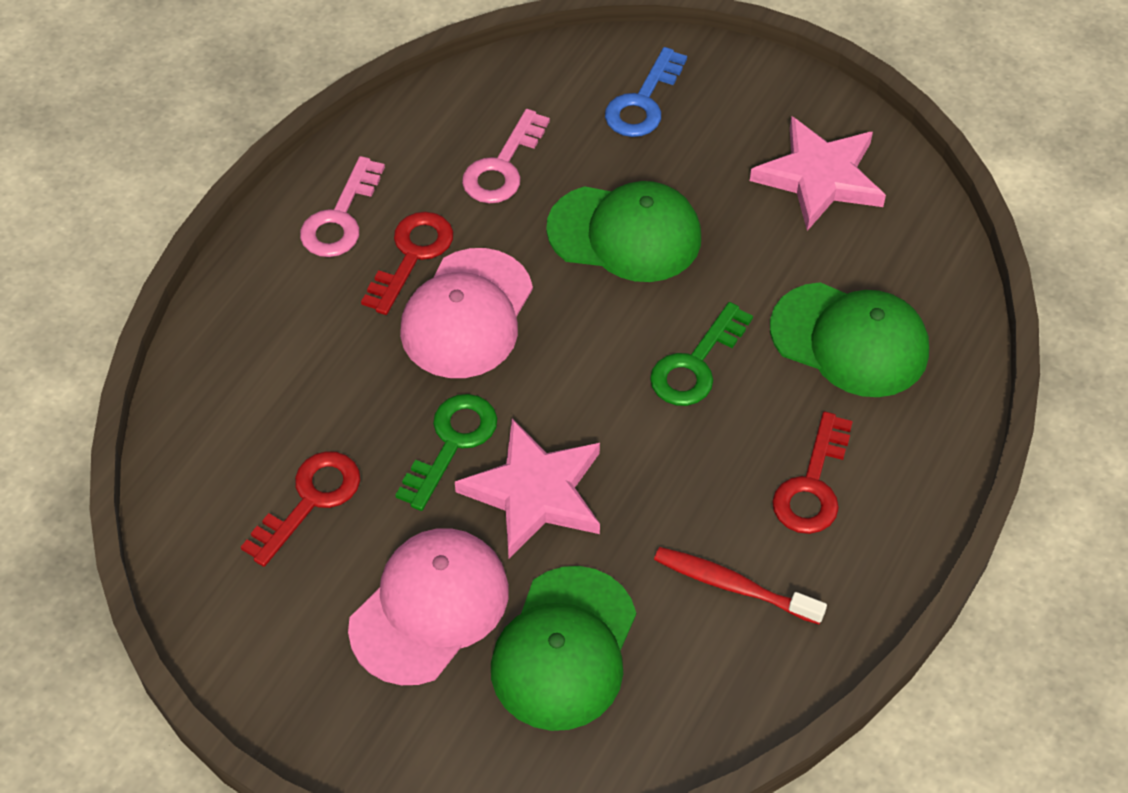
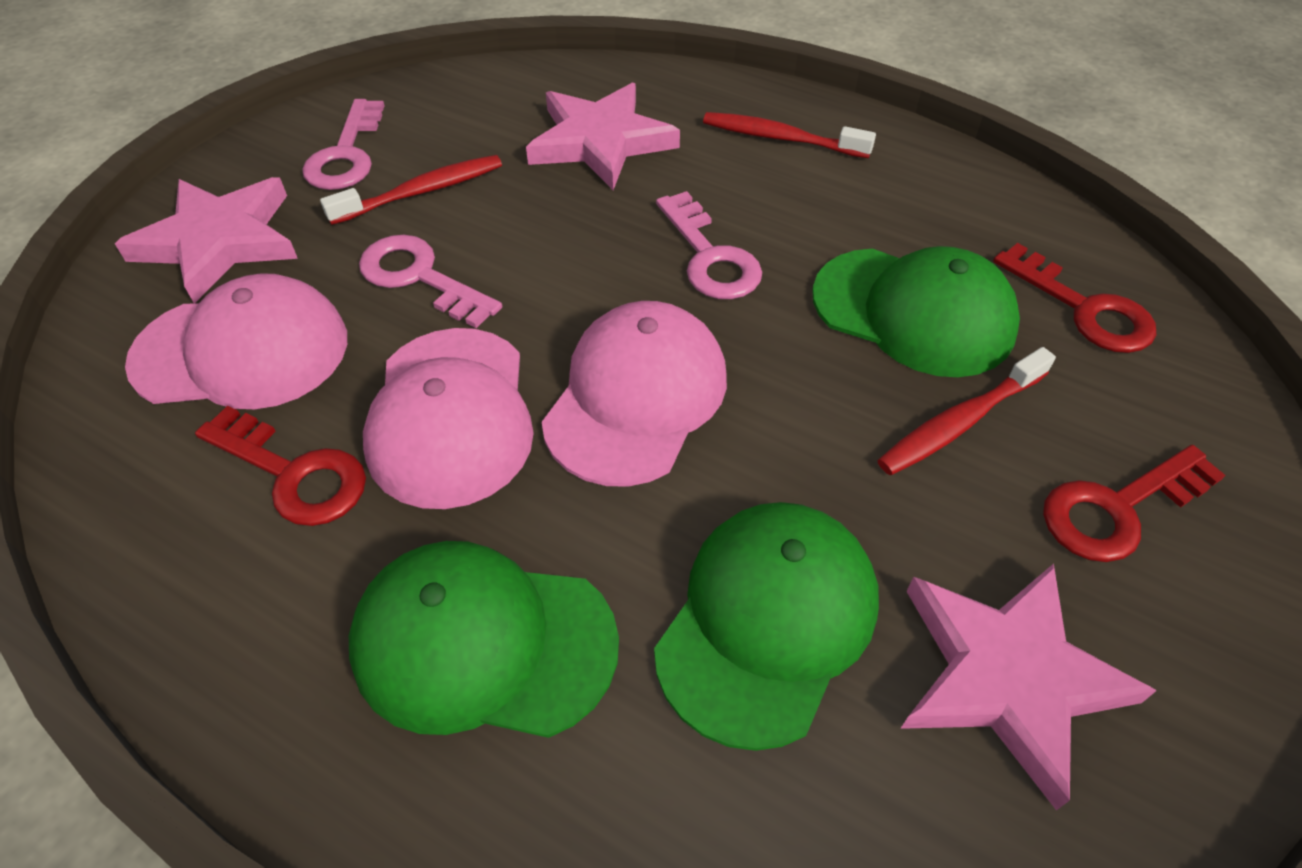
blue key: 1 -> 0
green key: 2 -> 0
pink cap: 2 -> 3
pink key: 2 -> 3
pink star: 2 -> 3
red toothbrush: 1 -> 3

